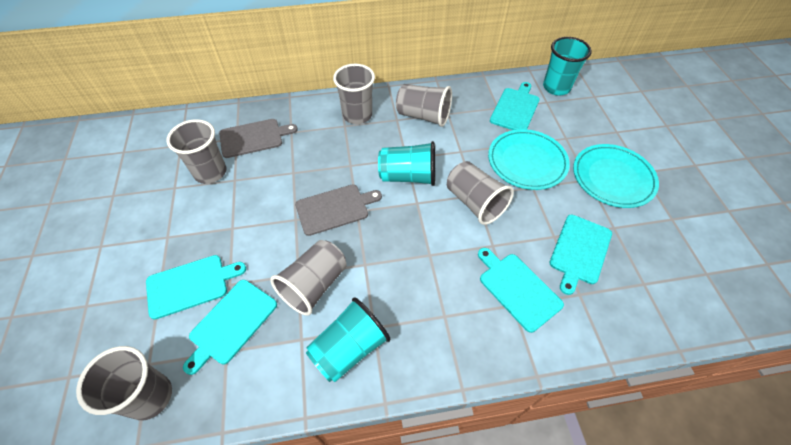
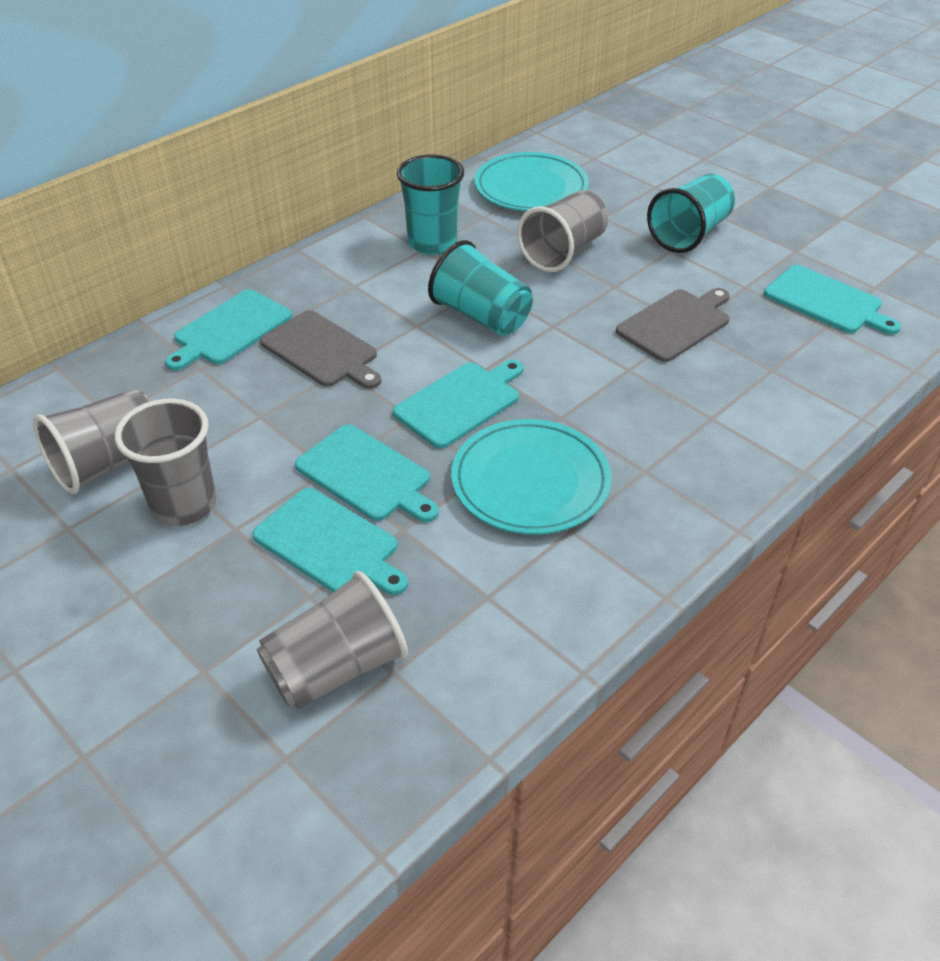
grey cup: 6 -> 4

